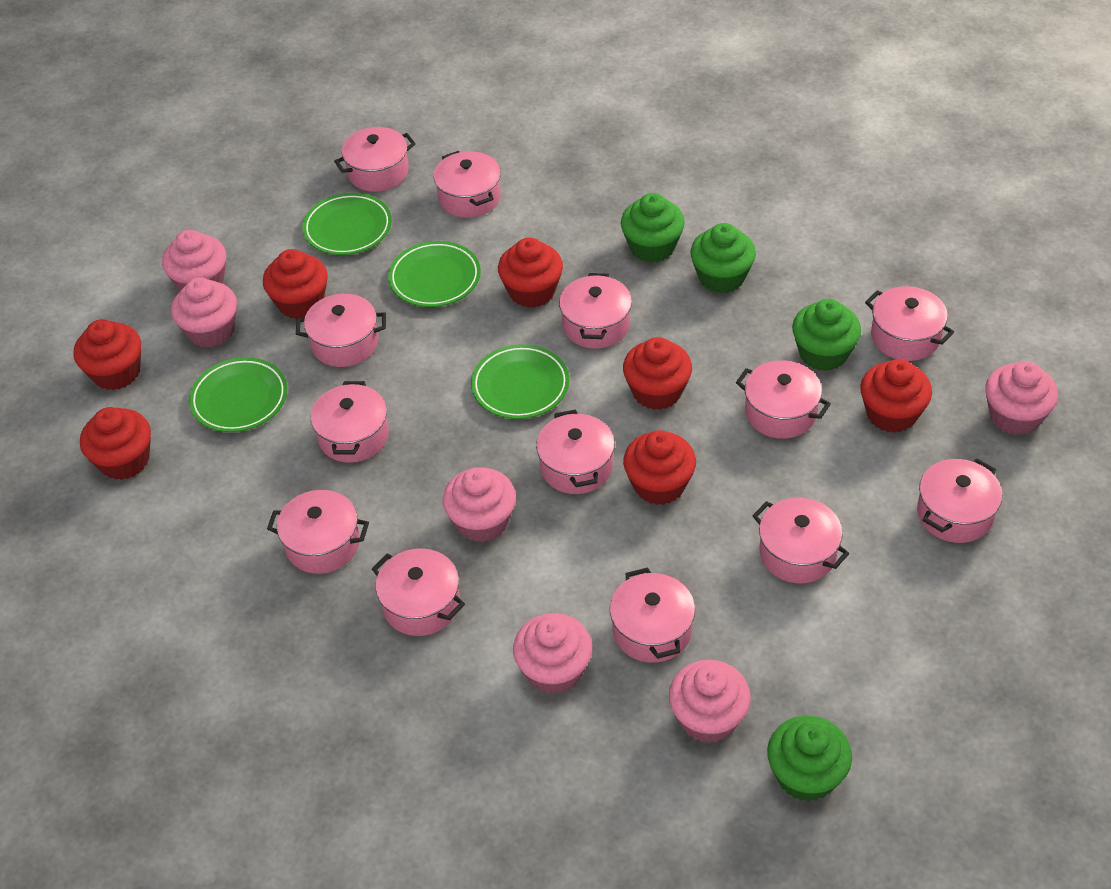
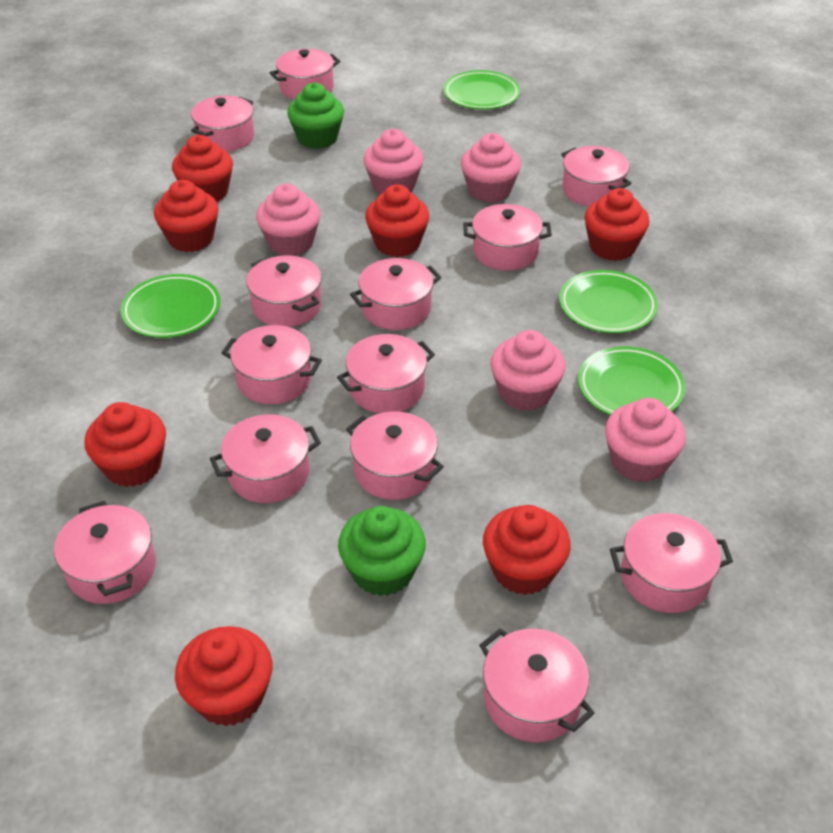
green cupcake: 4 -> 2
pink cupcake: 6 -> 5

